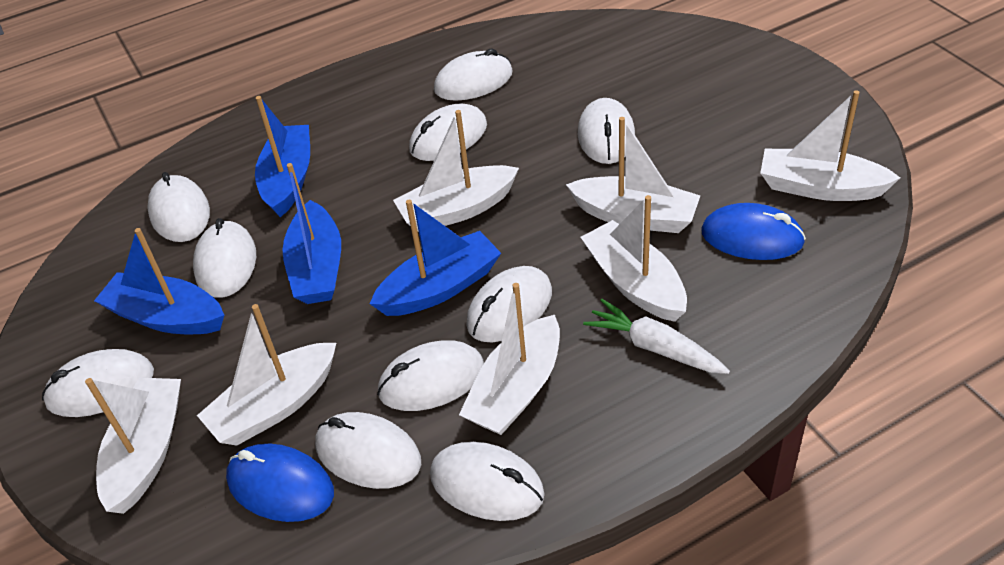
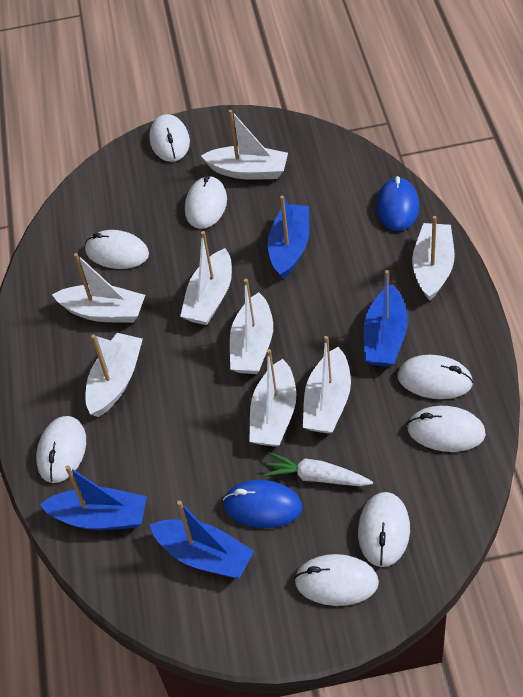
white boat: 7 -> 8
white mouse: 10 -> 8

